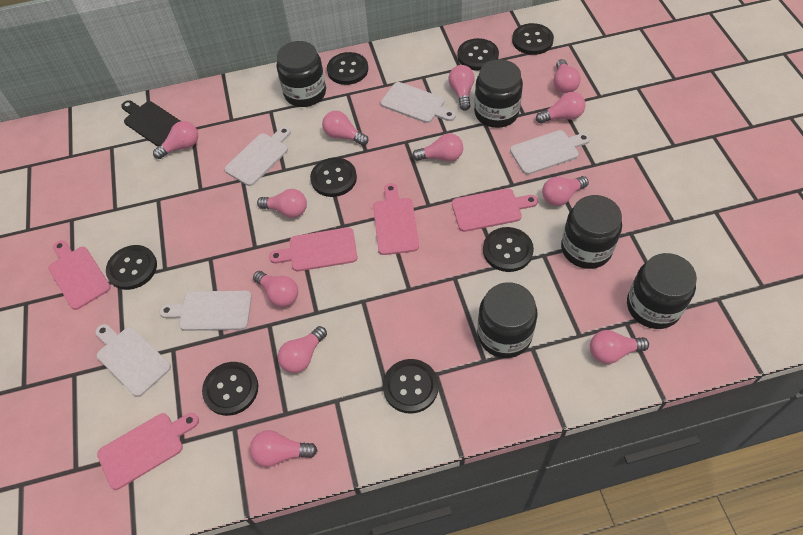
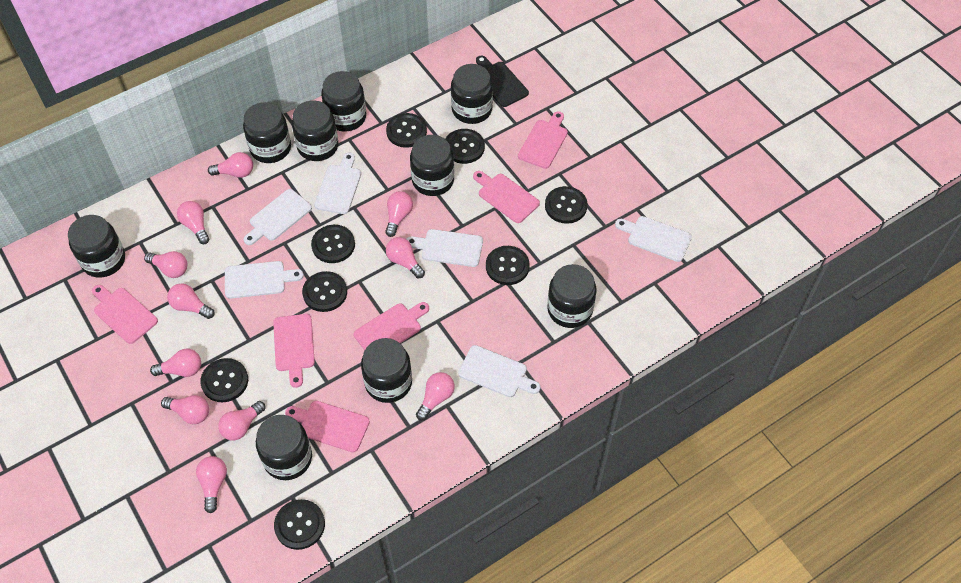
black jar: 5 -> 9
pink cutting board: 5 -> 6
pink light bulb: 12 -> 11
white cutting board: 5 -> 6

